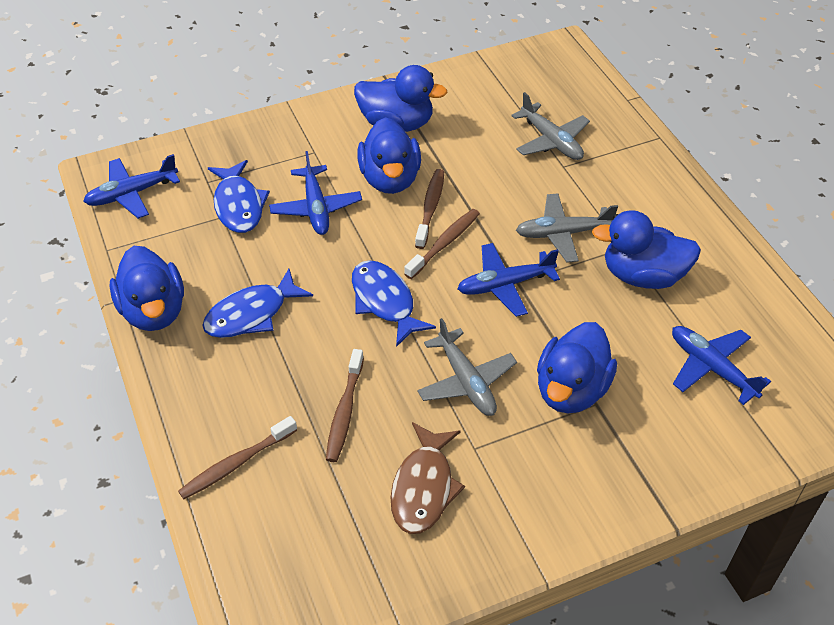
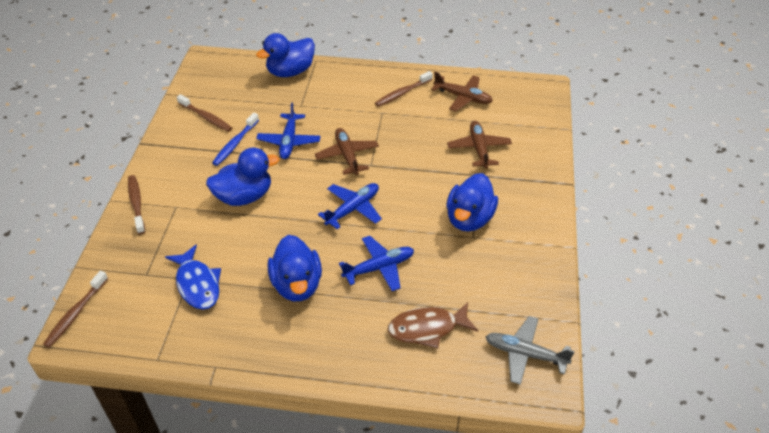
blue duck: 5 -> 4
blue fish: 3 -> 1
blue plane: 4 -> 3
blue toothbrush: 0 -> 1
brown plane: 0 -> 3
grey plane: 3 -> 1

